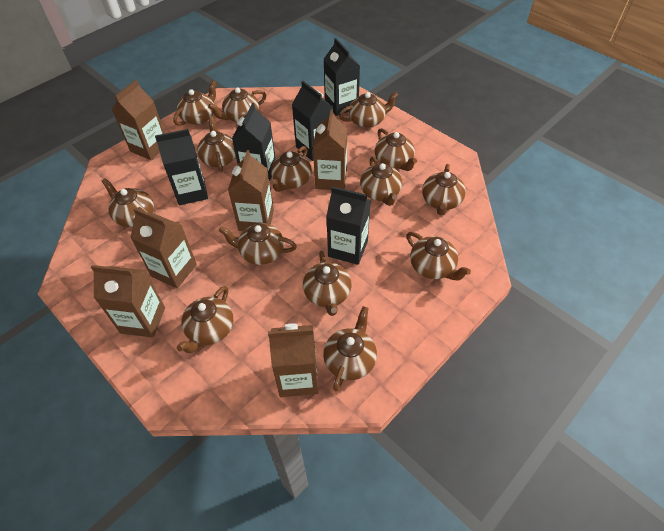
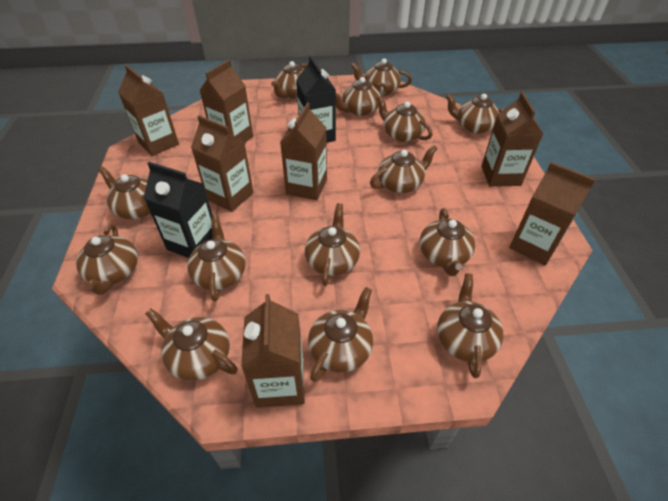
black carton: 5 -> 2
brown carton: 6 -> 7

